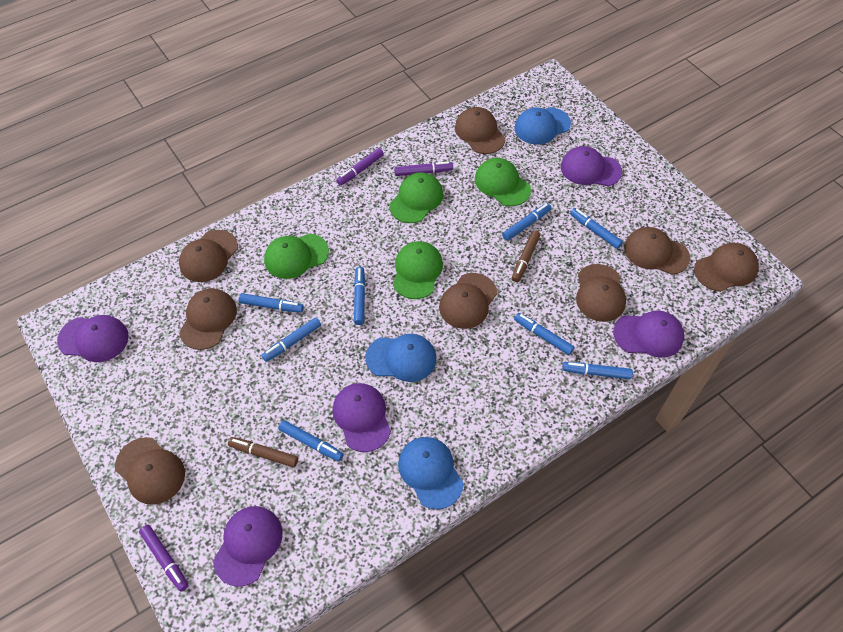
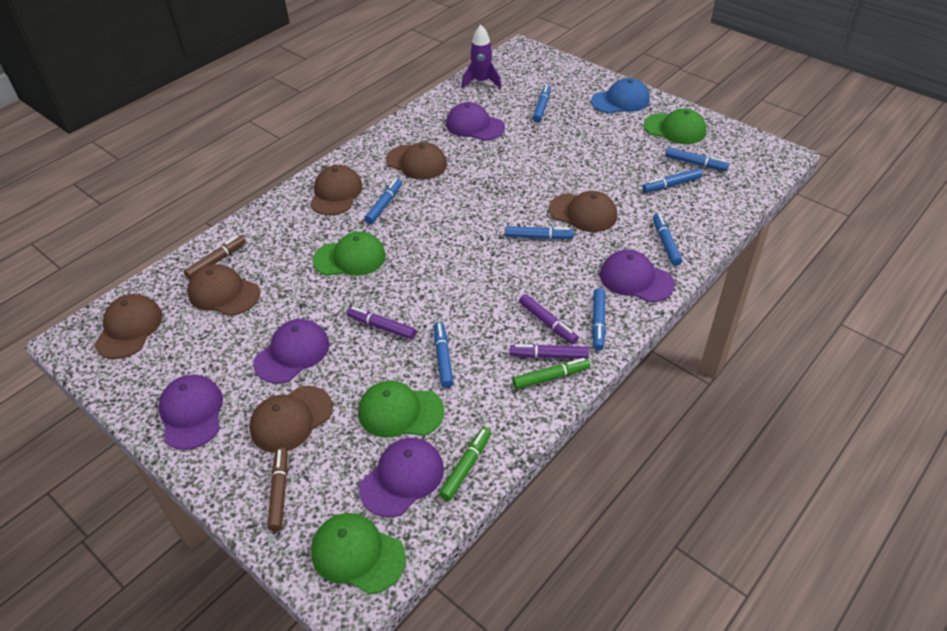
blue cap: 3 -> 1
brown cap: 8 -> 6
green marker: 0 -> 2
purple rocket: 0 -> 1

